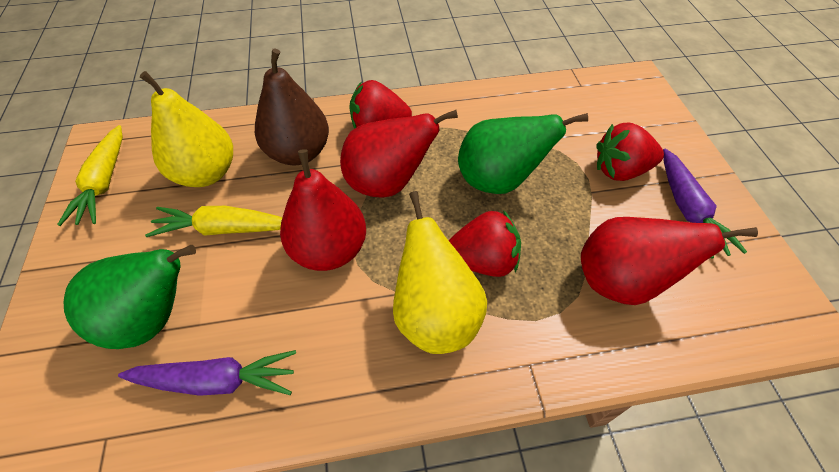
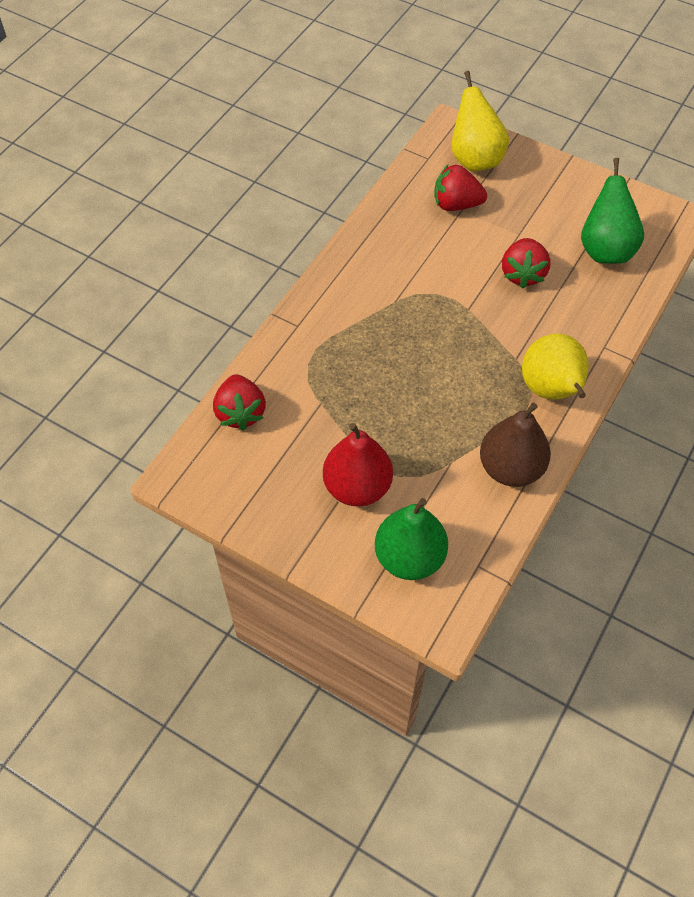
purple carrot: 2 -> 0
red pear: 3 -> 1
yellow carrot: 2 -> 0

